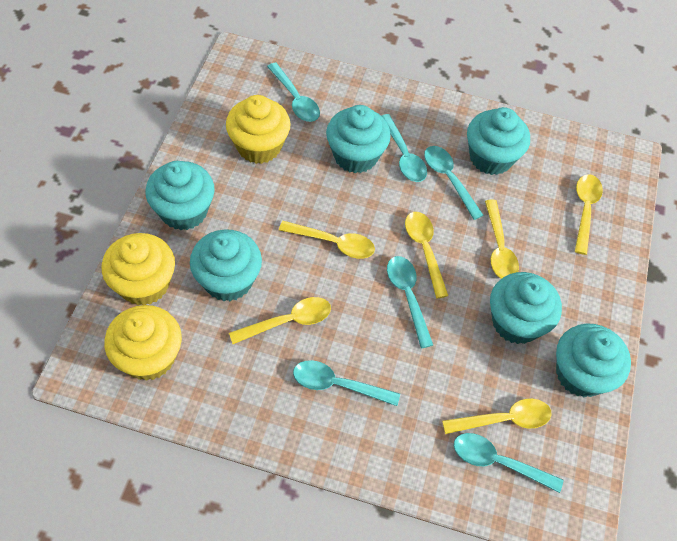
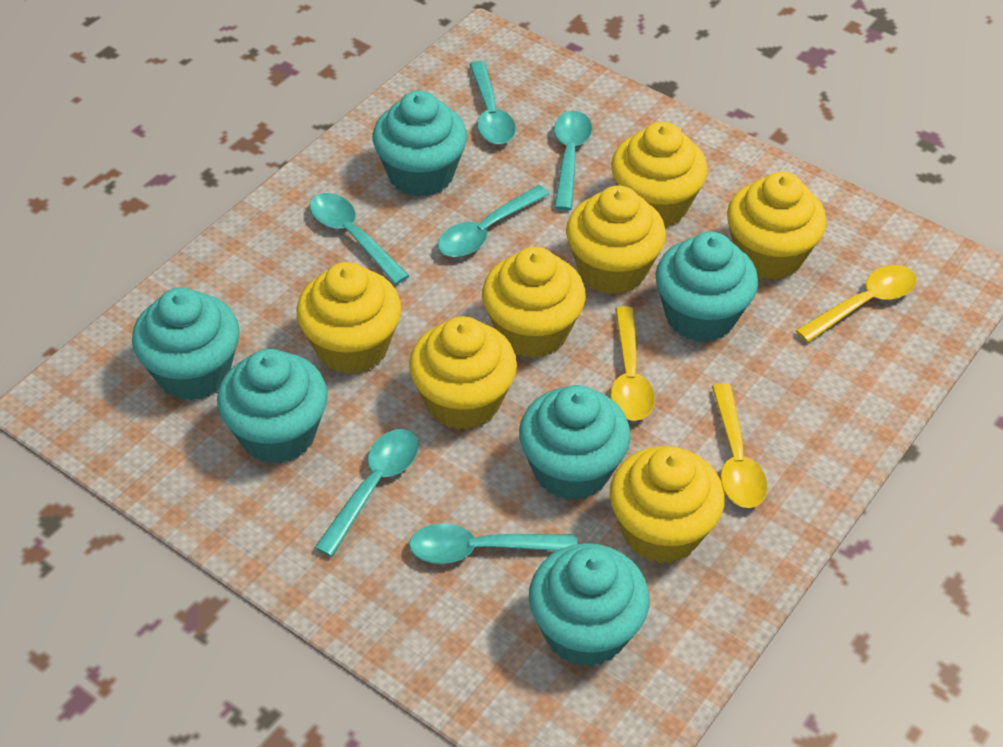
yellow cupcake: 3 -> 7
yellow spoon: 6 -> 3

